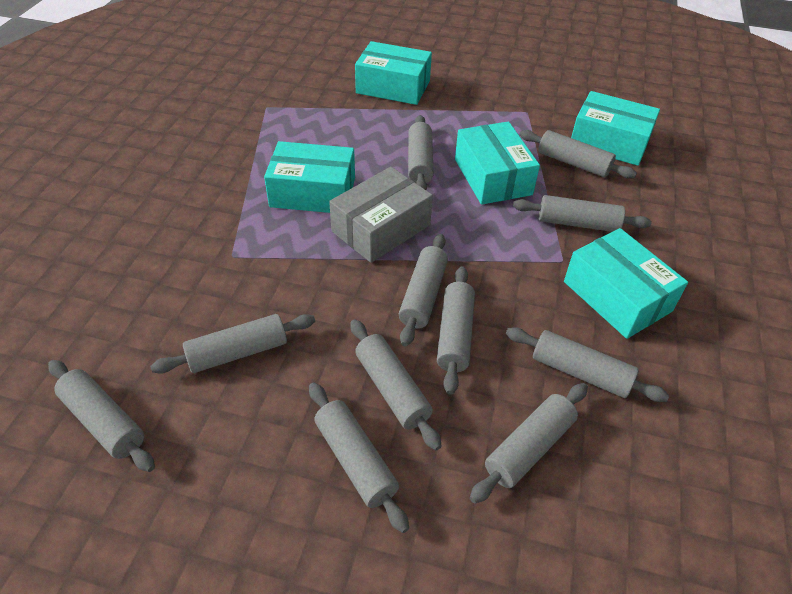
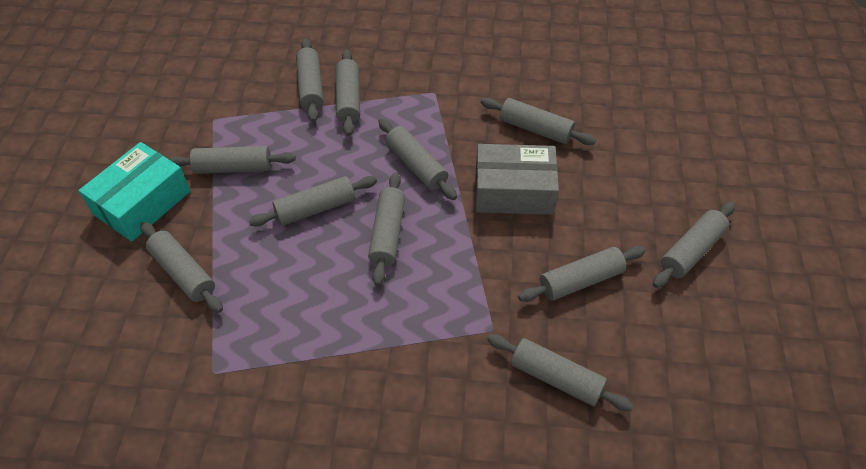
turquoise box: 5 -> 1

